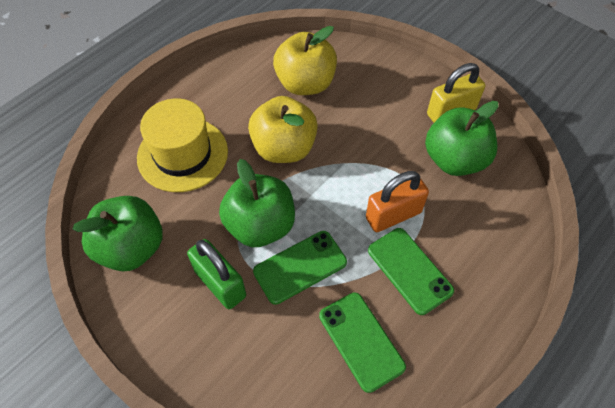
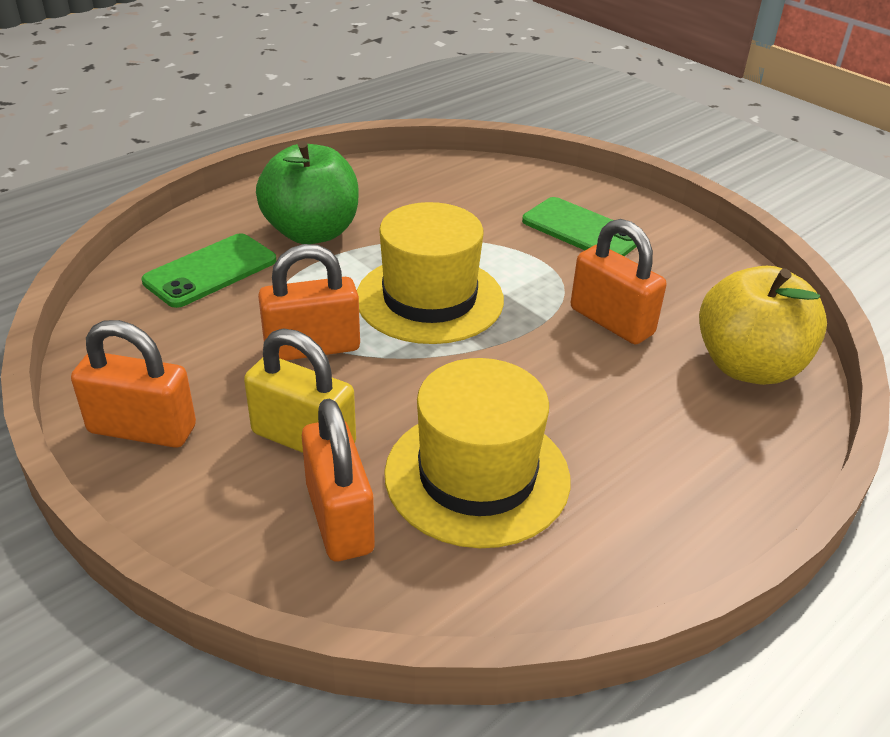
green apple: 3 -> 1
green padlock: 1 -> 0
green phone: 3 -> 2
orange padlock: 1 -> 4
yellow apple: 2 -> 1
yellow hat: 1 -> 2

